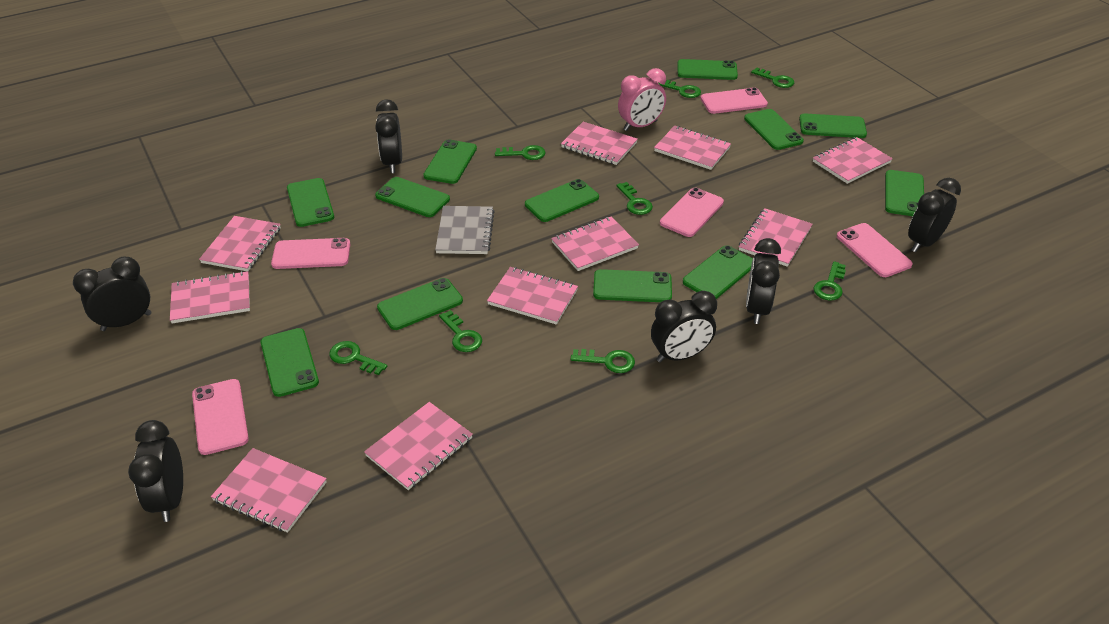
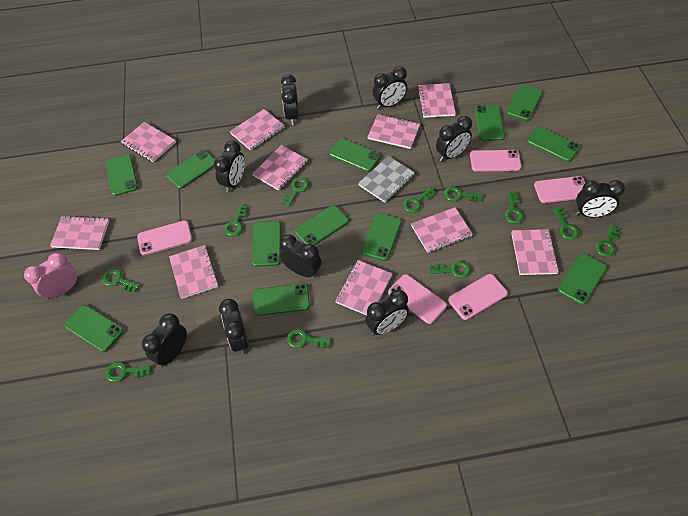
black clock: 6 -> 9
green key: 8 -> 11

